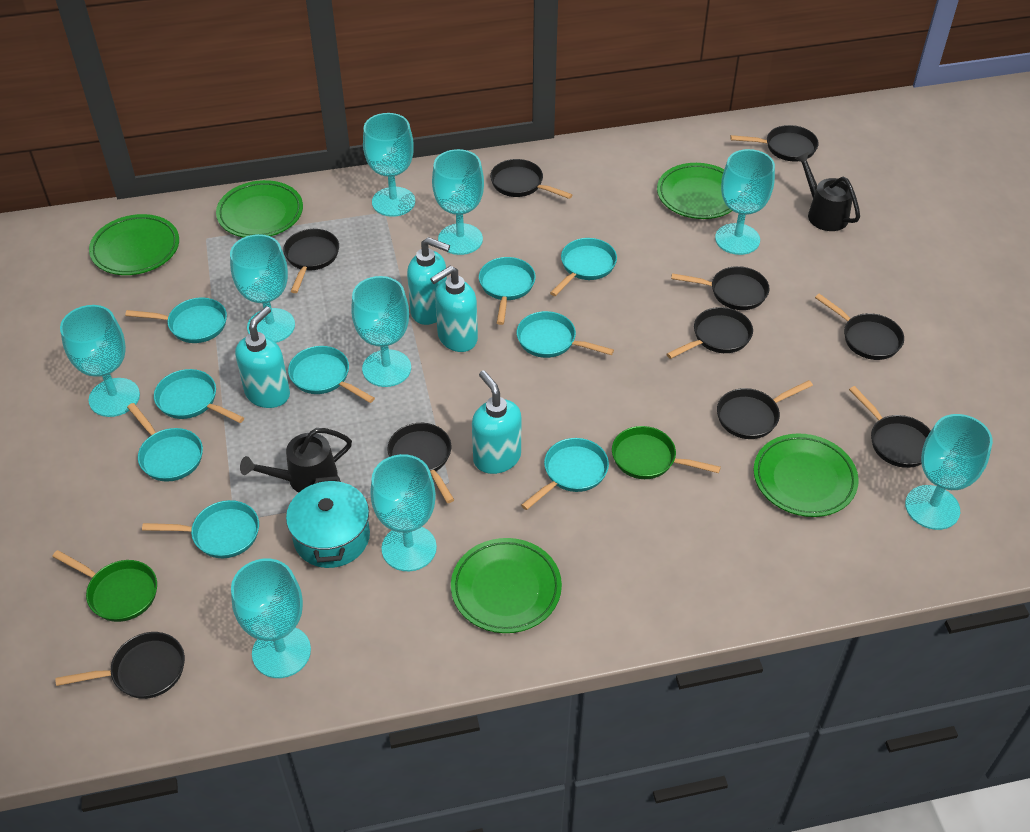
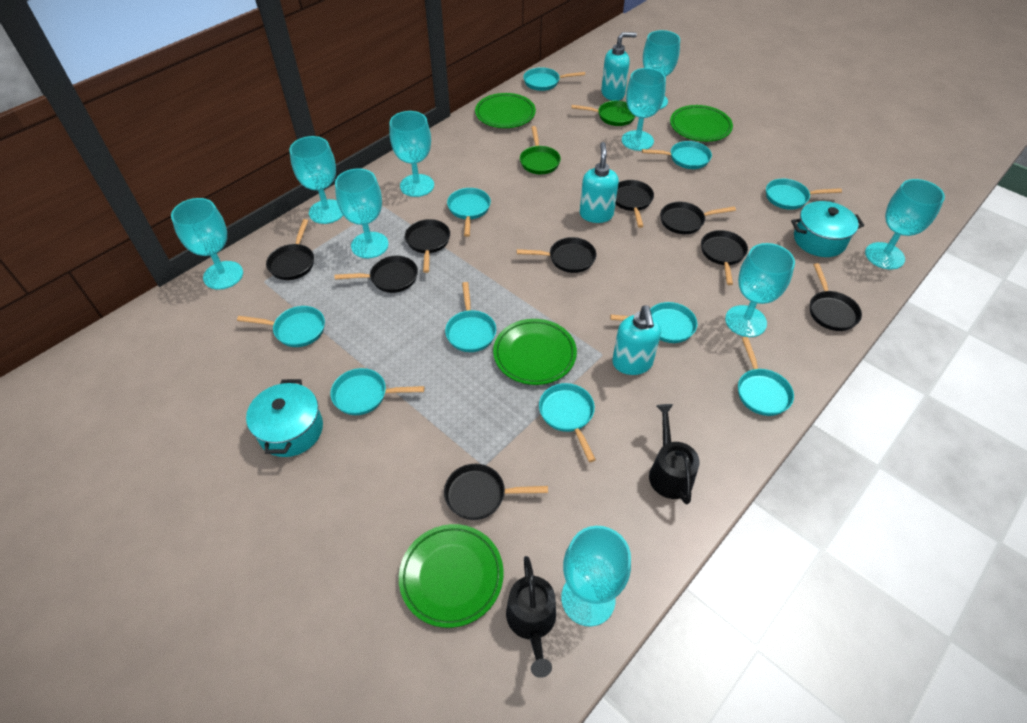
black pan: 10 -> 9
green plate: 5 -> 4
turquoise pan: 9 -> 10
turquoise pot: 1 -> 2
turquoise soap dispenser: 4 -> 3

